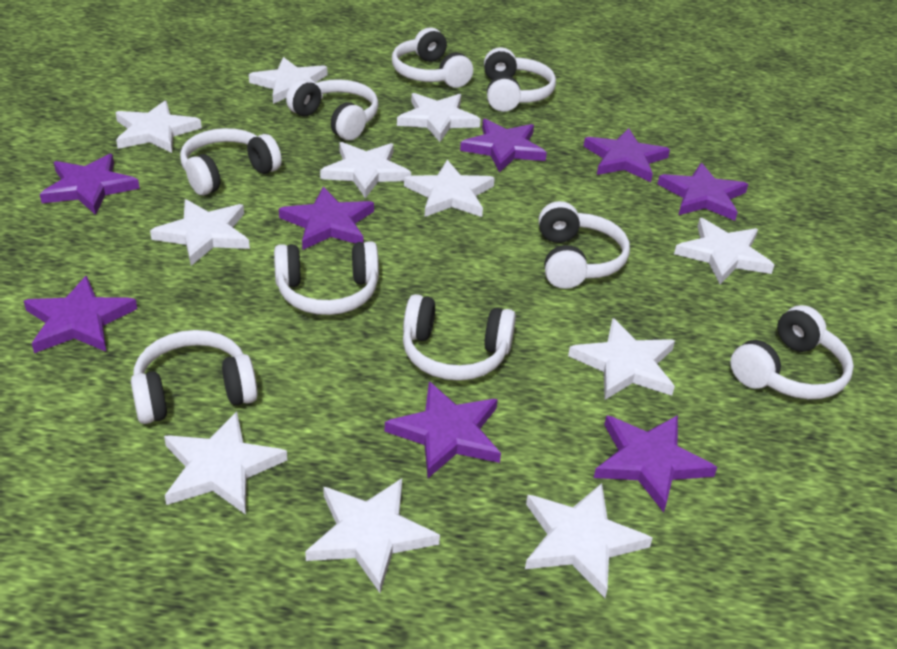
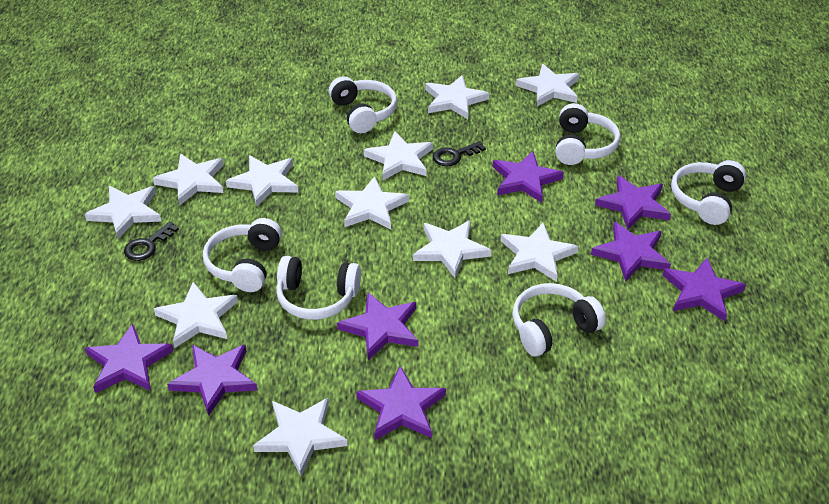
black key: 0 -> 2
white headphones: 9 -> 6

